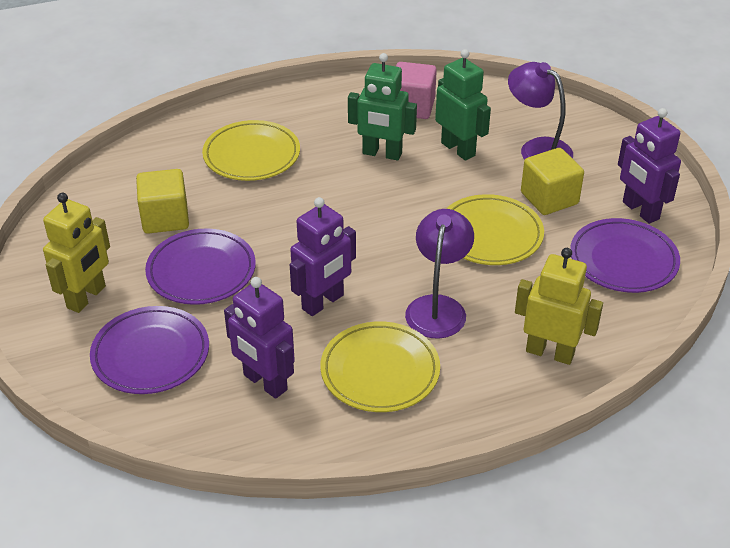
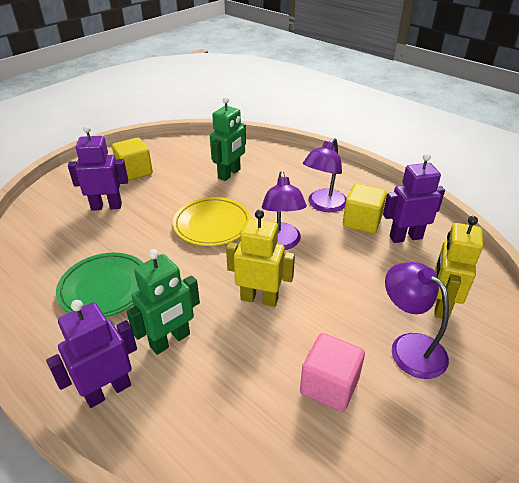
green plate: 0 -> 1
purple lamp: 2 -> 3
purple plate: 3 -> 0
yellow plate: 3 -> 1

